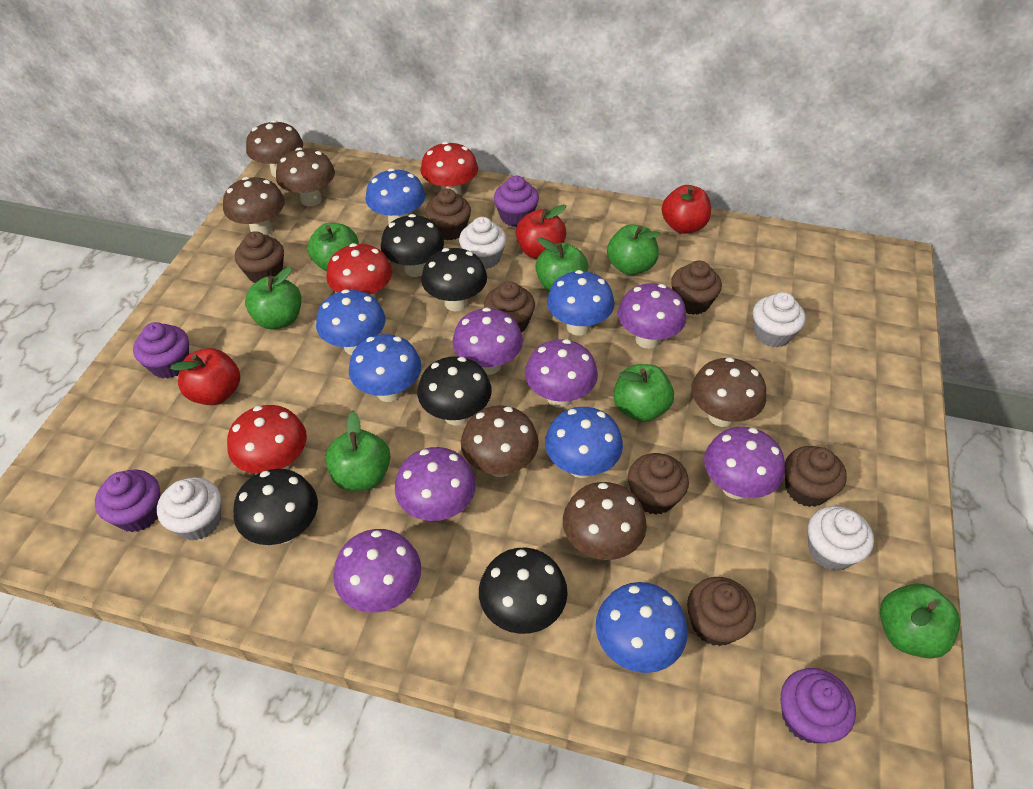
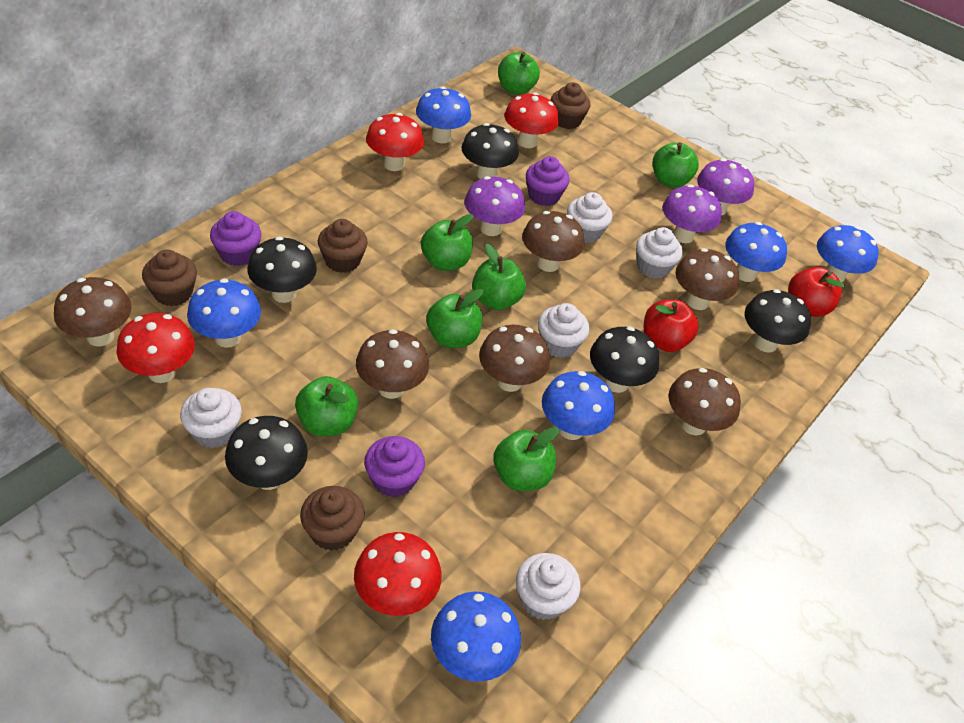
brown cupcake: 7 -> 4
purple cupcake: 4 -> 3
purple mushroom: 6 -> 3
red apple: 3 -> 2
red mushroom: 3 -> 4
white cupcake: 4 -> 5

